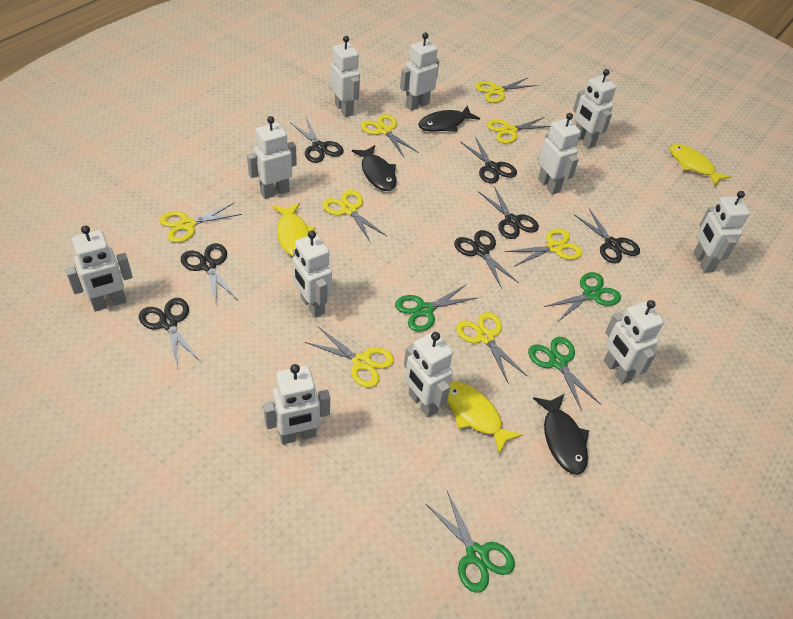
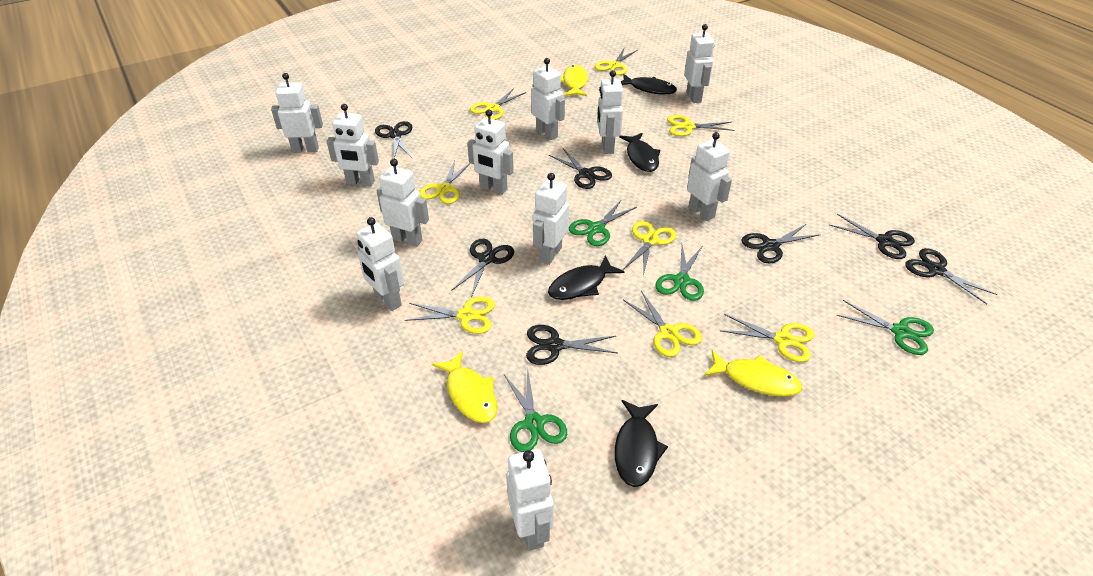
black fish: 3 -> 4

